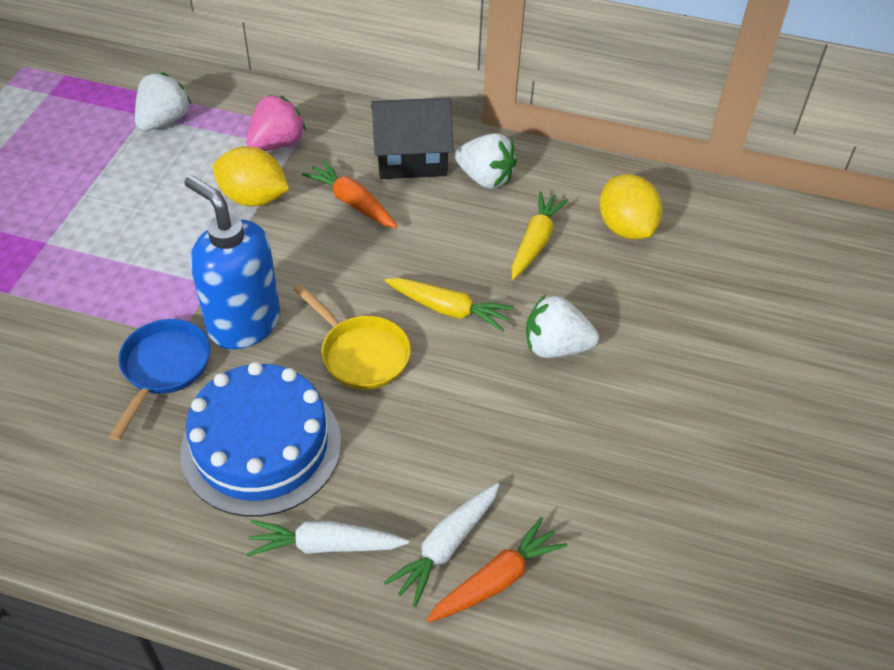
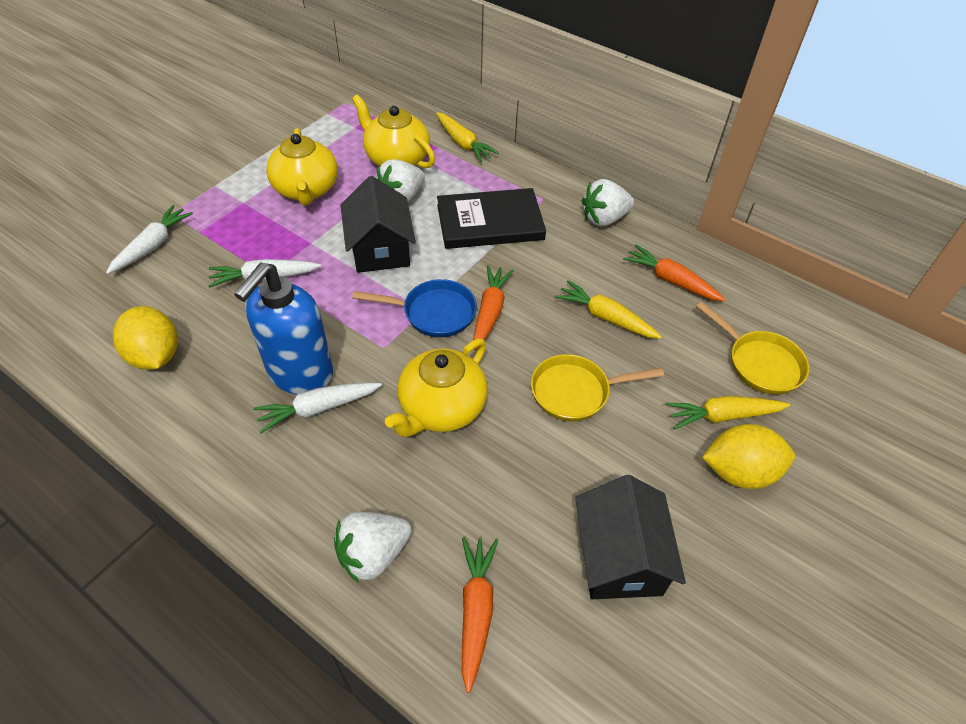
black book: 0 -> 1
black house: 1 -> 2
blue cake: 1 -> 0
orange carrot: 2 -> 3
pink strawberry: 1 -> 0
white carrot: 2 -> 3
yellow carrot: 2 -> 3
yellow pan: 1 -> 2
yellow teapot: 0 -> 3

